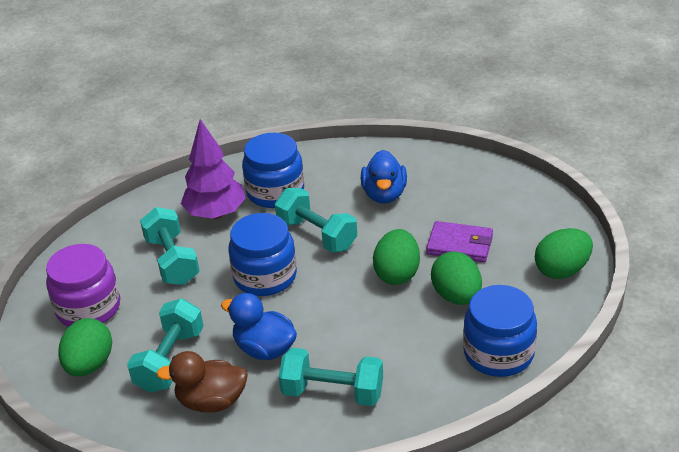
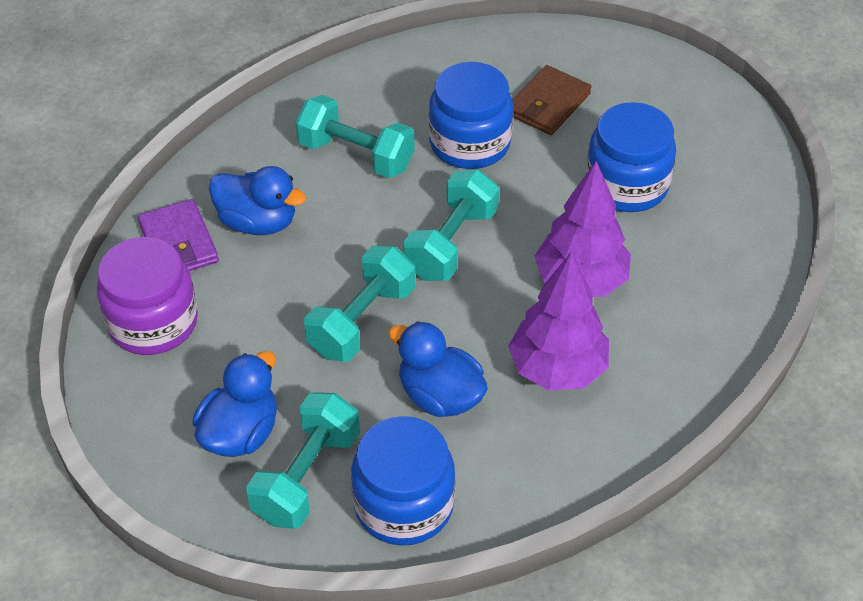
blue duck: 2 -> 3
brown duck: 1 -> 0
brown wallet: 0 -> 1
green egg: 4 -> 0
purple tree: 1 -> 2

